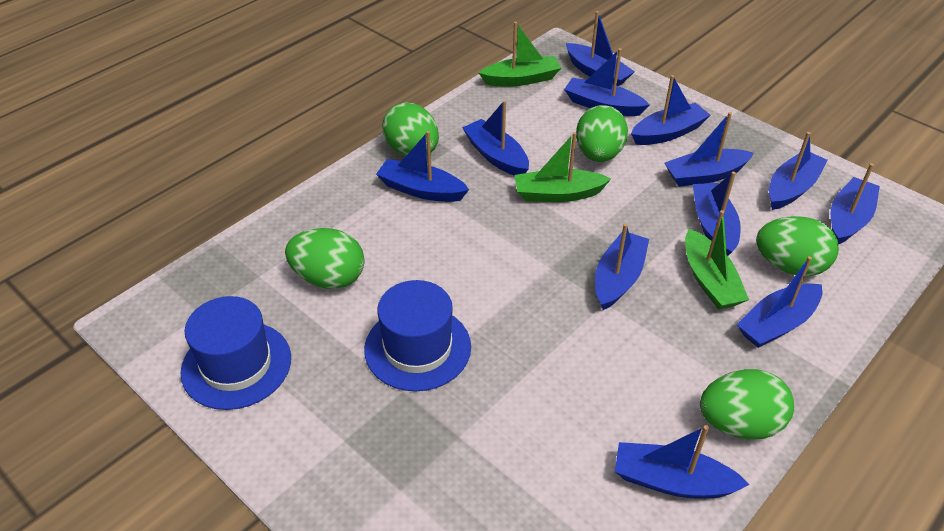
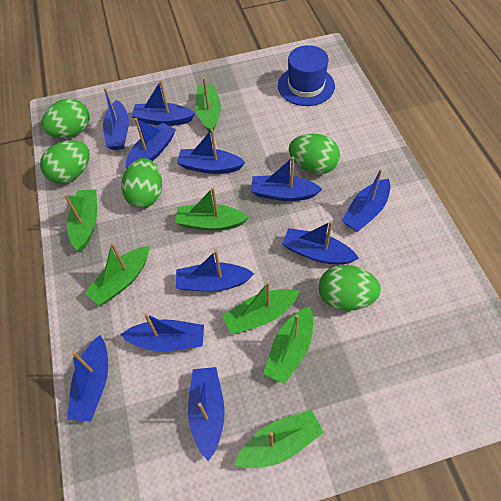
blue boat: 12 -> 11
blue hat: 2 -> 1
green boat: 3 -> 7

